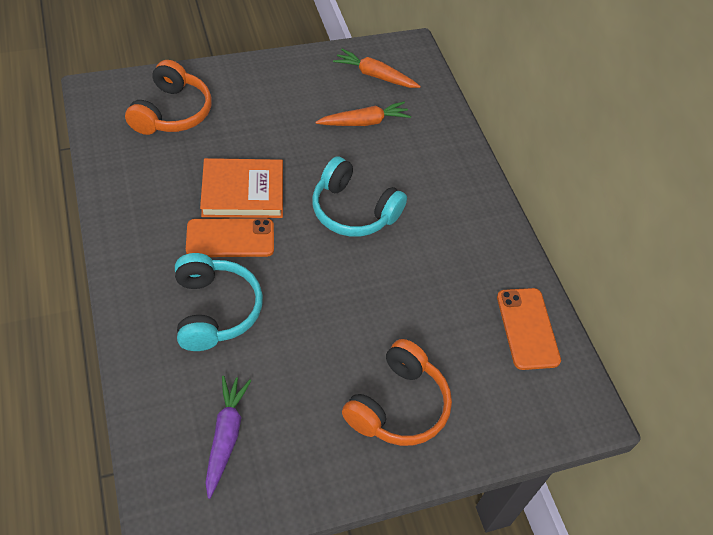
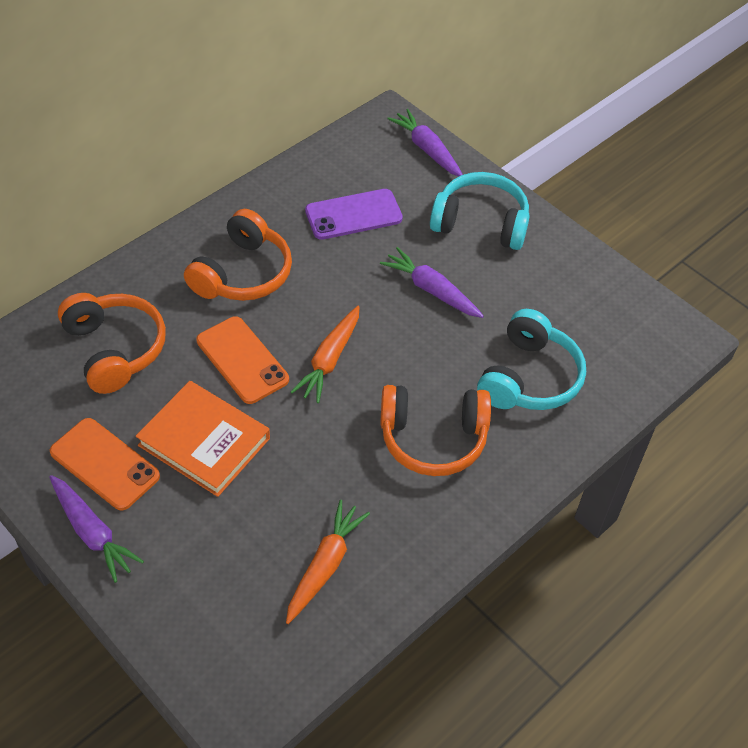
orange headphones: 2 -> 3
purple carrot: 1 -> 3
purple phone: 0 -> 1

